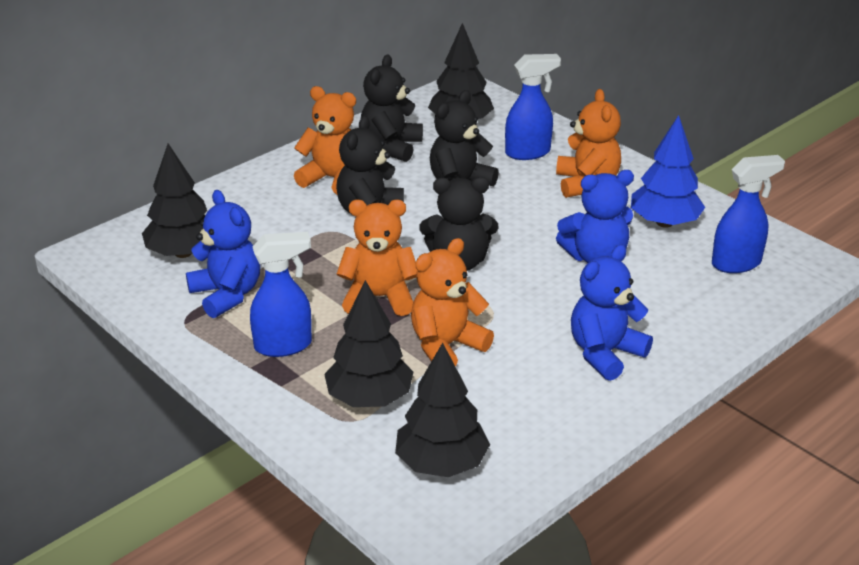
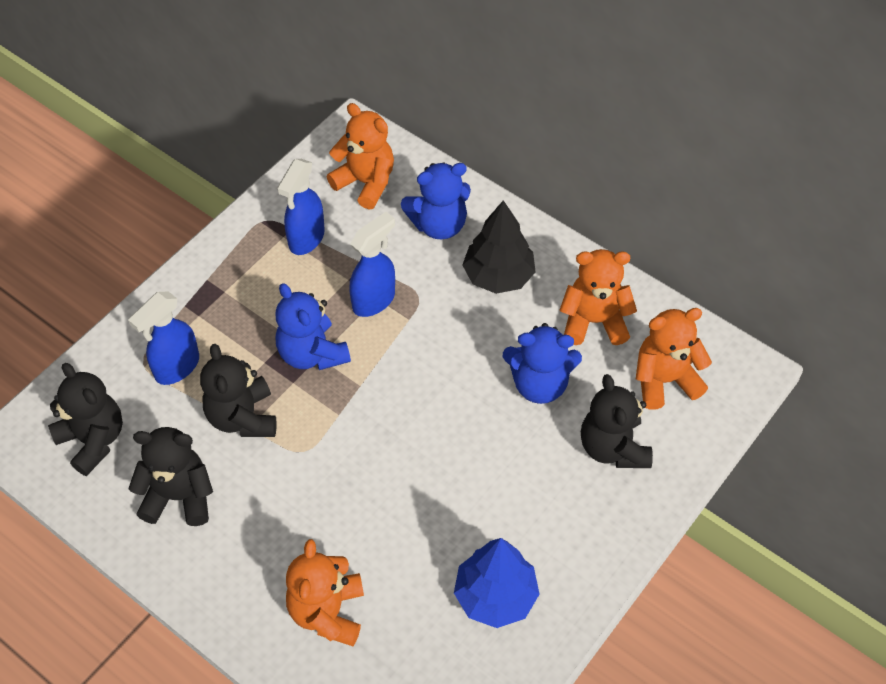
black tree: 4 -> 1

